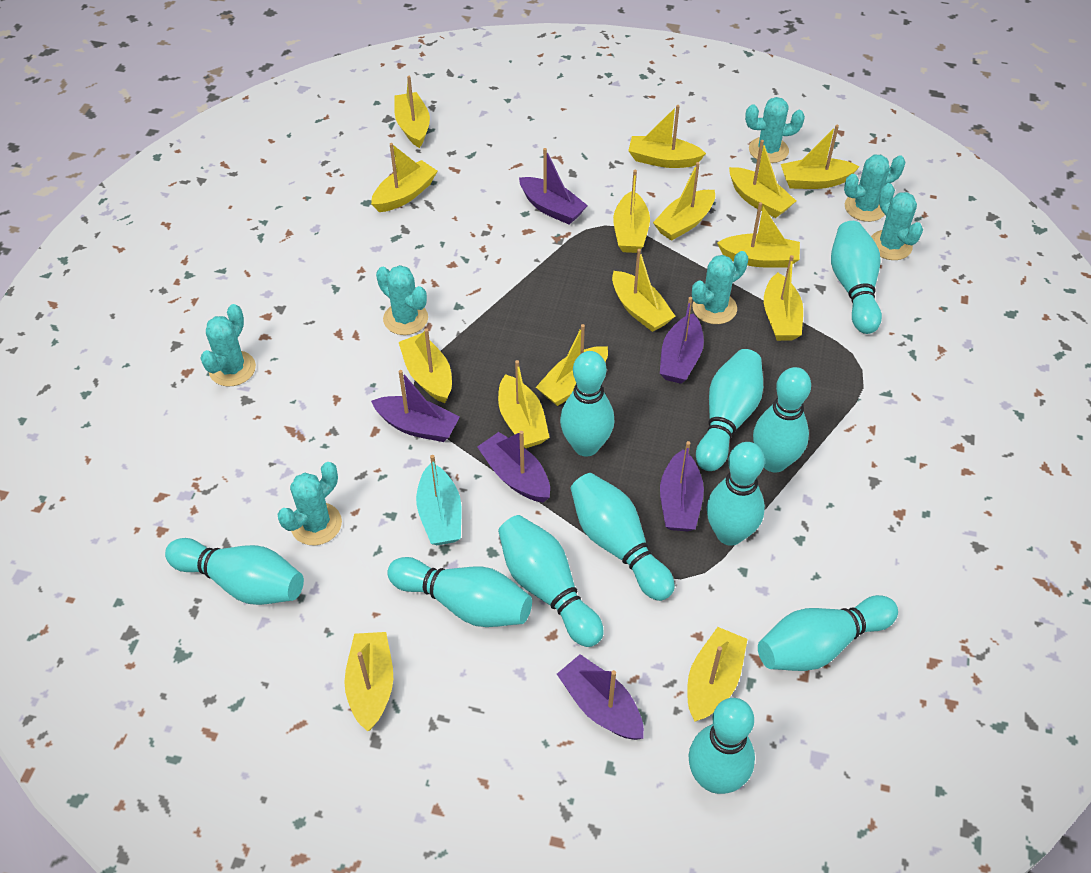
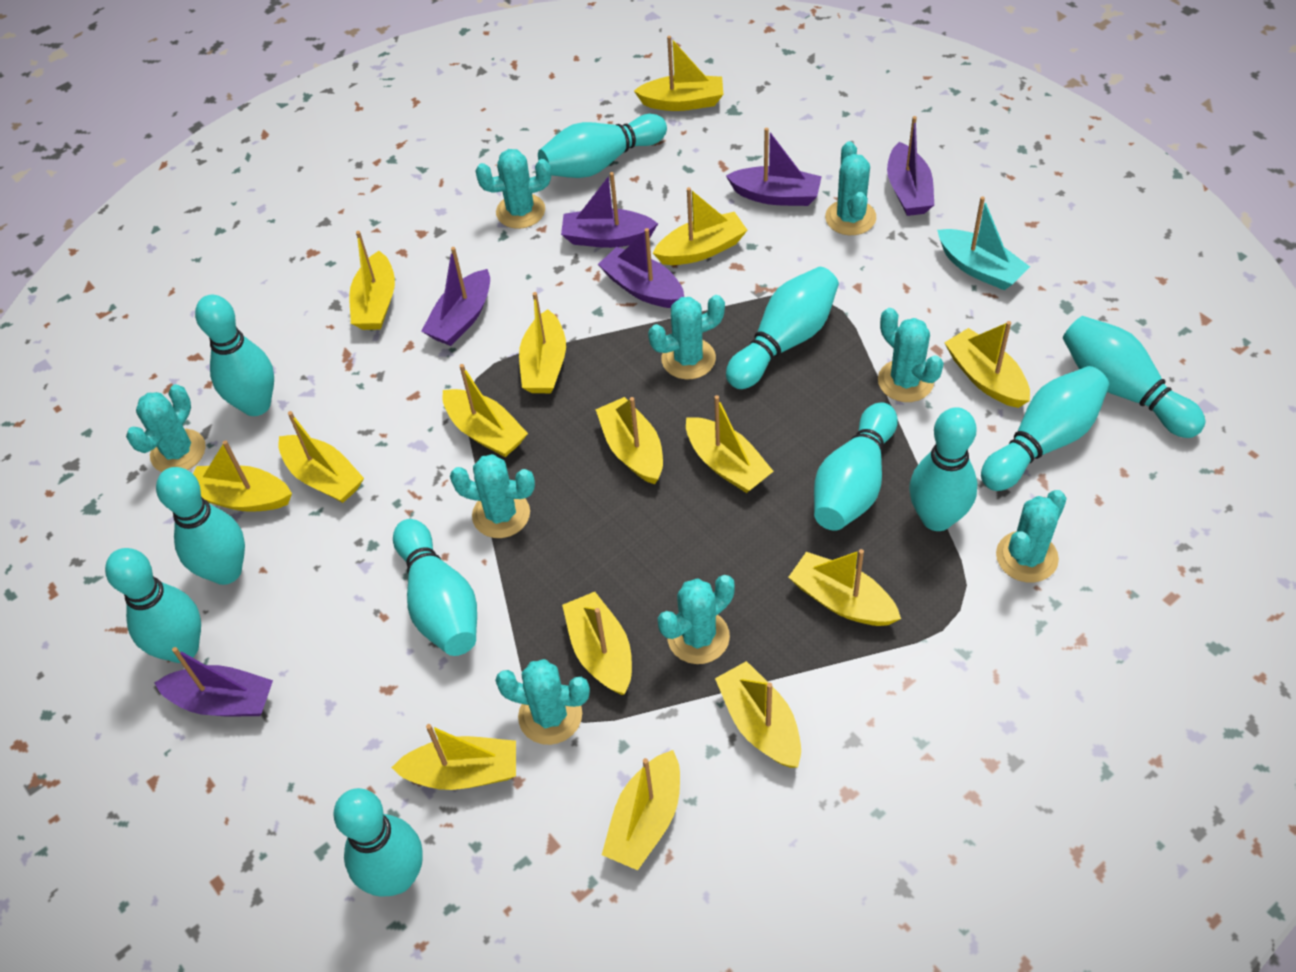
turquoise cactus: 7 -> 9

